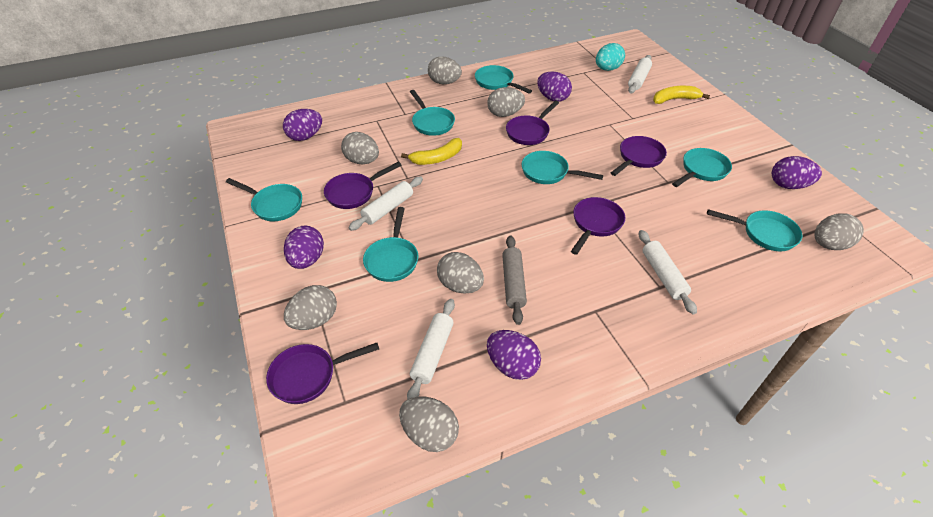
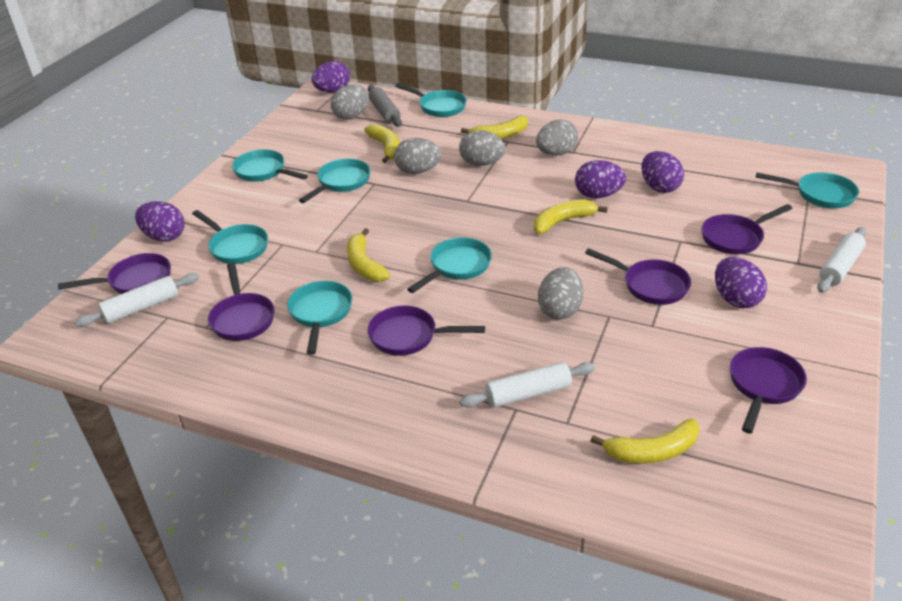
grey egg: 7 -> 5
purple pan: 5 -> 6
turquoise egg: 1 -> 0
white rolling pin: 4 -> 3
yellow banana: 2 -> 5

